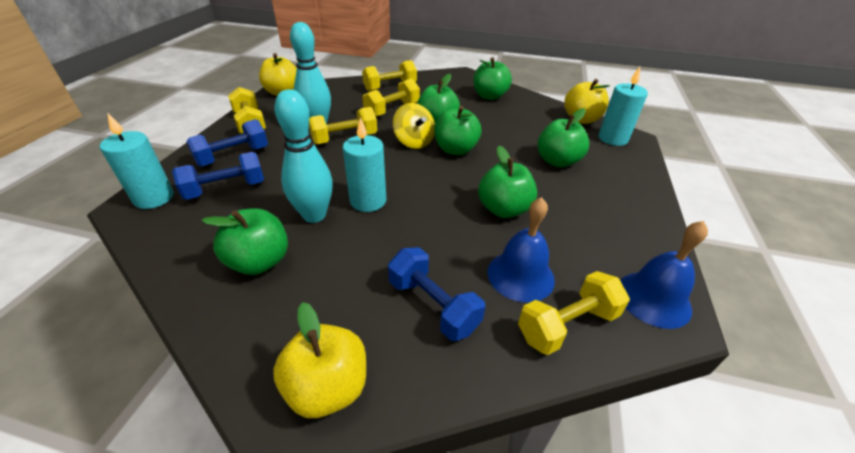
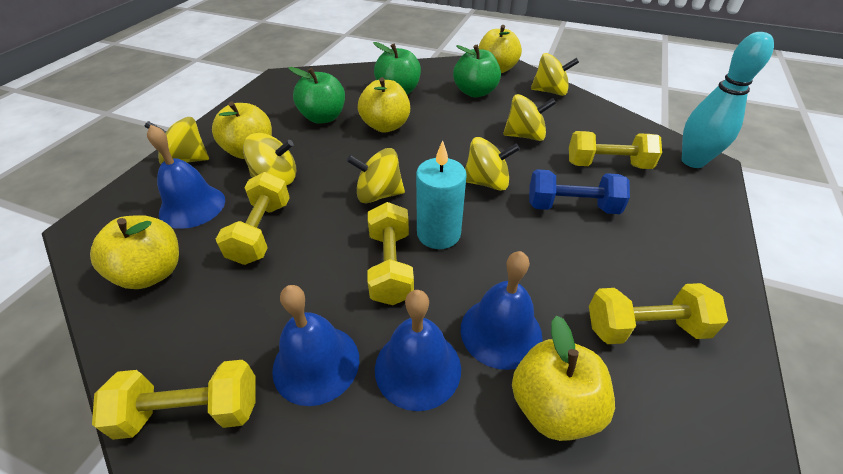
blue bell: 2 -> 4
blue dumbbell: 3 -> 1
green apple: 6 -> 3
turquoise bowling pin: 2 -> 1
turquoise candle: 3 -> 1
yellow apple: 3 -> 5
yellow spinning top: 1 -> 6

